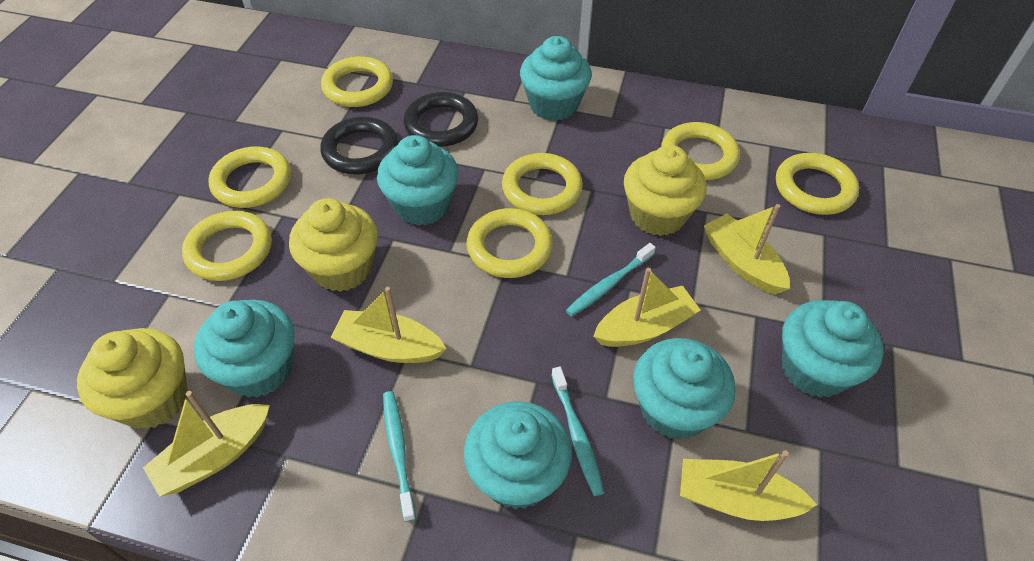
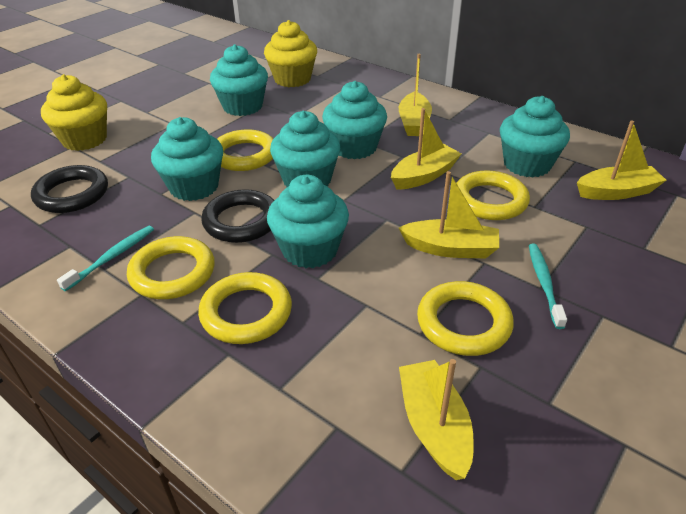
turquoise toothbrush: 3 -> 2
yellow cupcake: 3 -> 2
yellow ring: 7 -> 5

